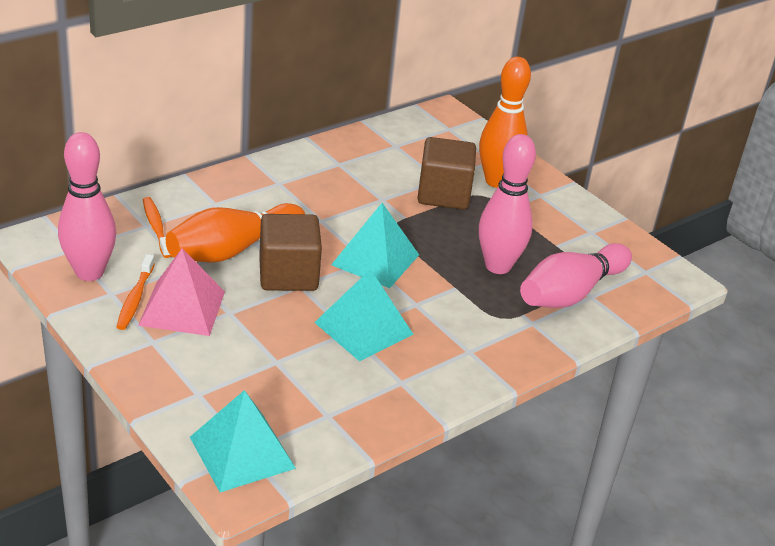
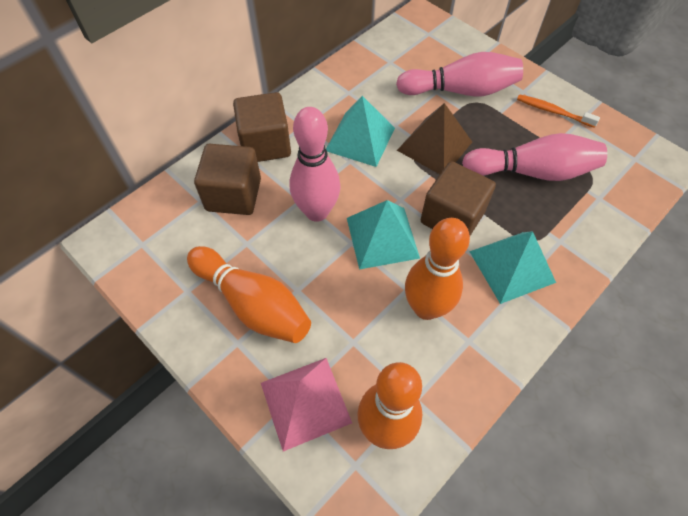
brown cube: 2 -> 3
brown pyramid: 0 -> 1
orange bowling pin: 2 -> 3
orange toothbrush: 2 -> 1

